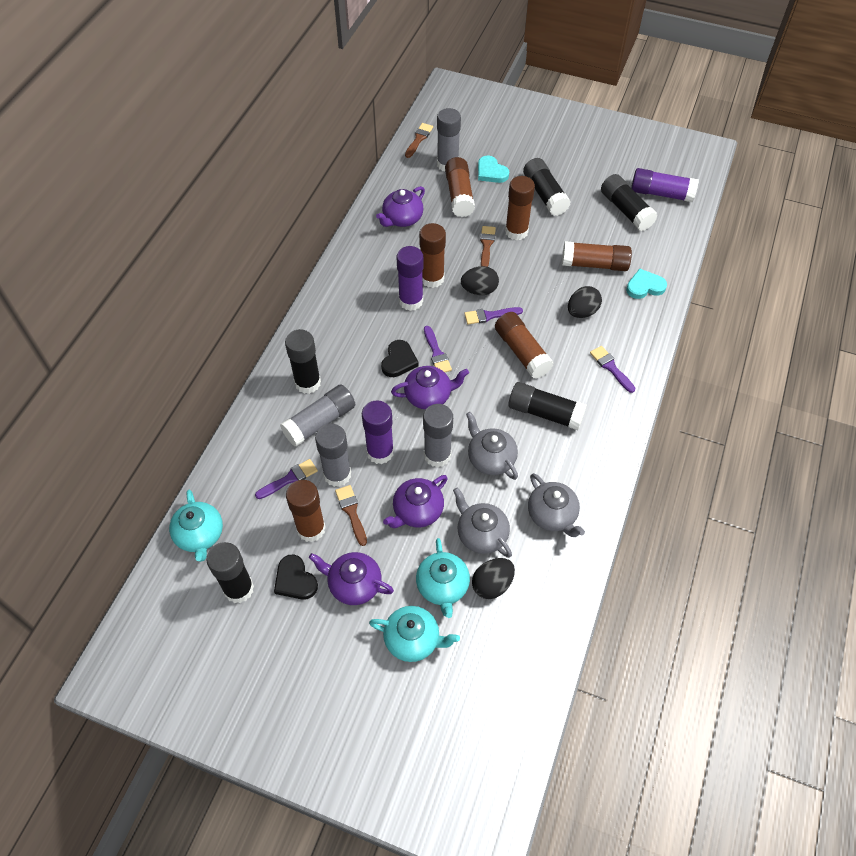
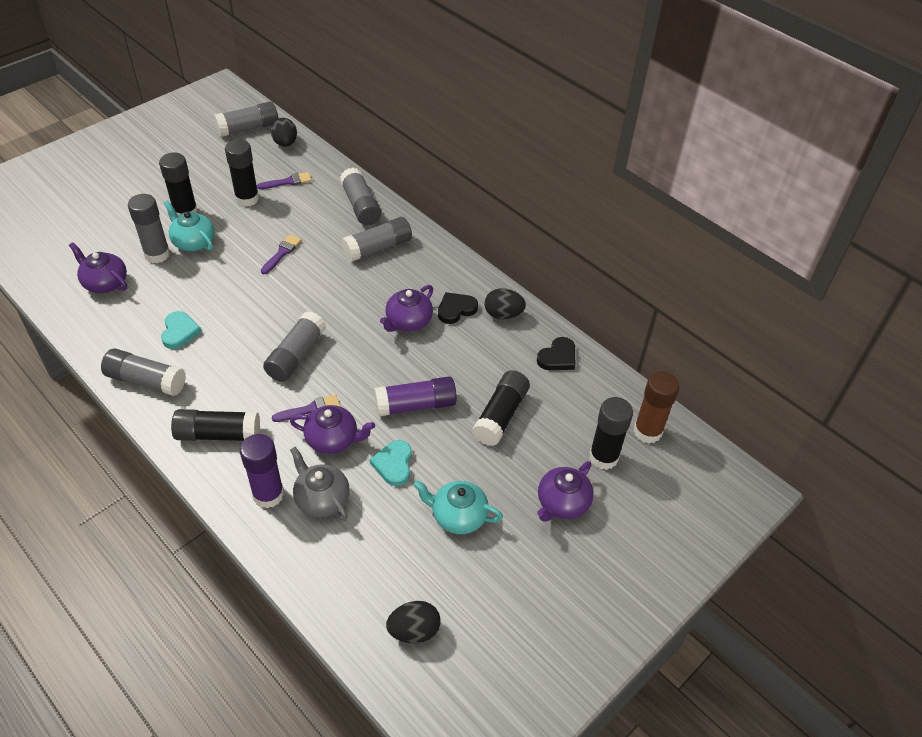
brown brush: 3 -> 0
brown glue stick: 6 -> 1
grey glue stick: 4 -> 6
grey teapot: 3 -> 1
purple brush: 4 -> 3
purple glue stick: 3 -> 2
turquoise teapot: 3 -> 2

